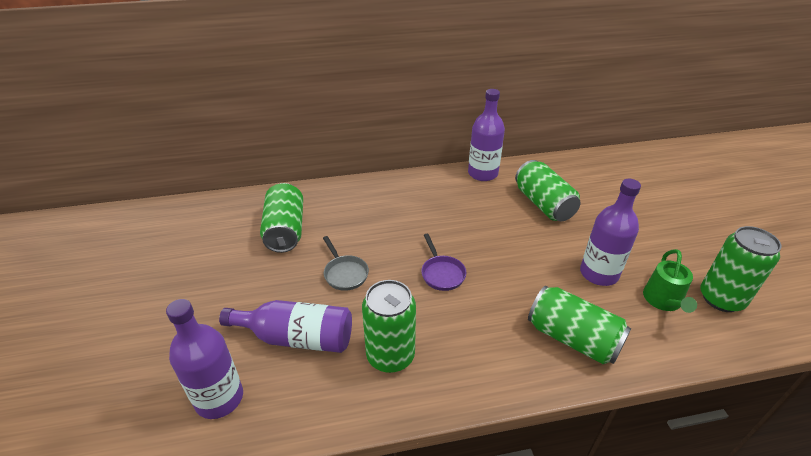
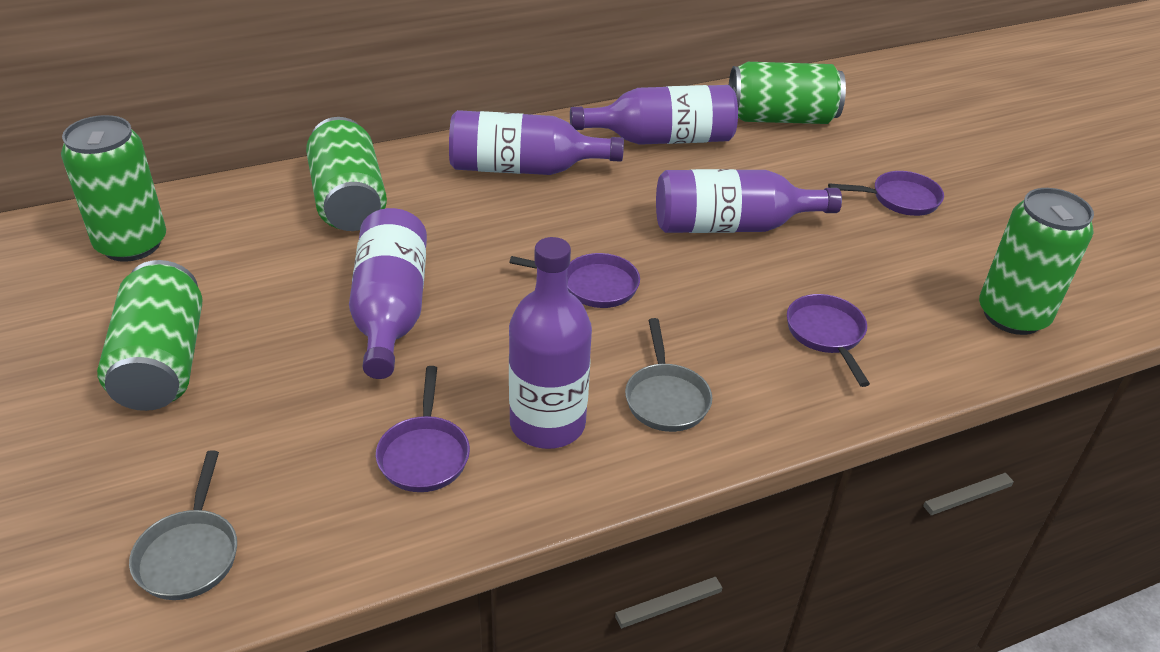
green watering can: 1 -> 0
grey pan: 1 -> 2
purple bottle: 4 -> 5
purple pan: 1 -> 4

